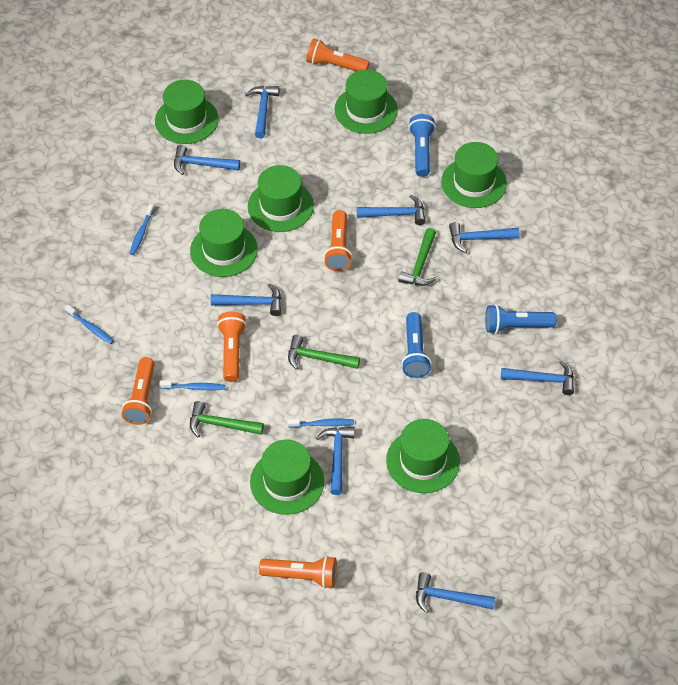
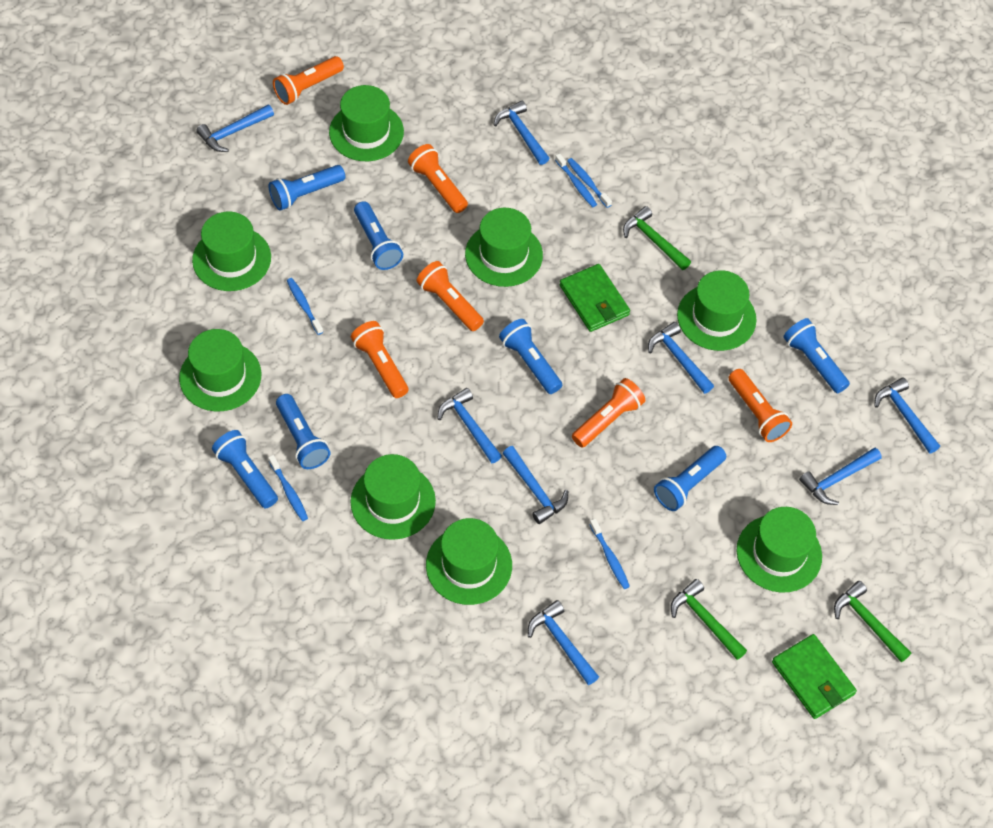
blue flashlight: 3 -> 7
blue toothbrush: 4 -> 5
green hat: 7 -> 8
green wallet: 0 -> 2
orange flashlight: 5 -> 6

